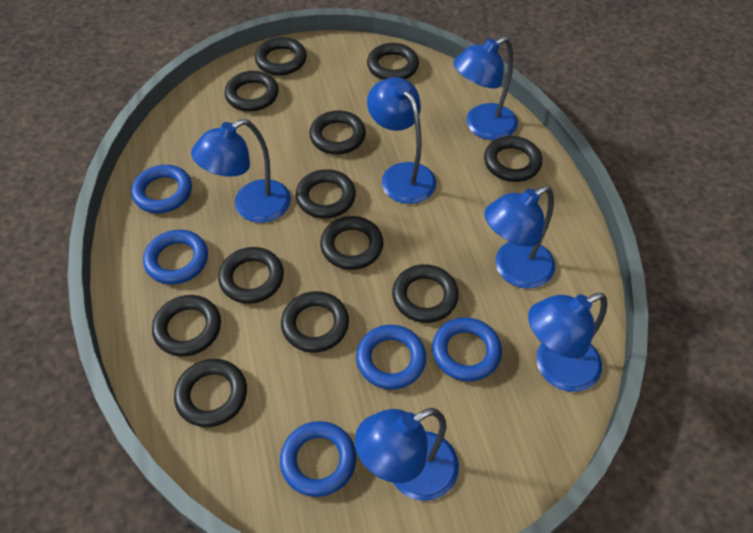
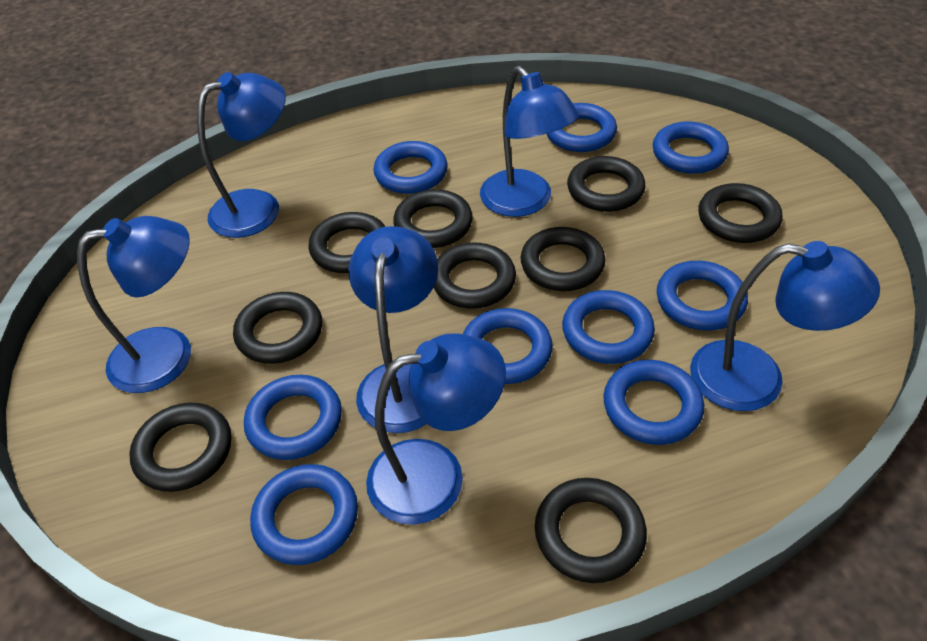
black ring: 12 -> 9
blue ring: 5 -> 9

